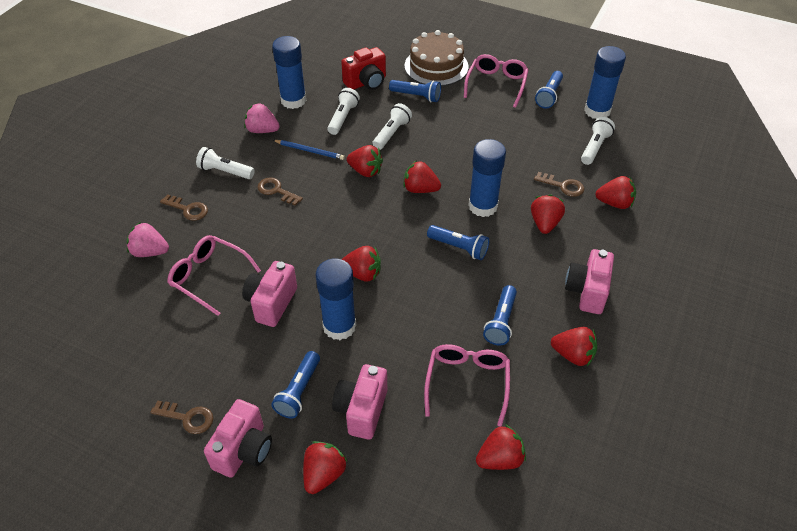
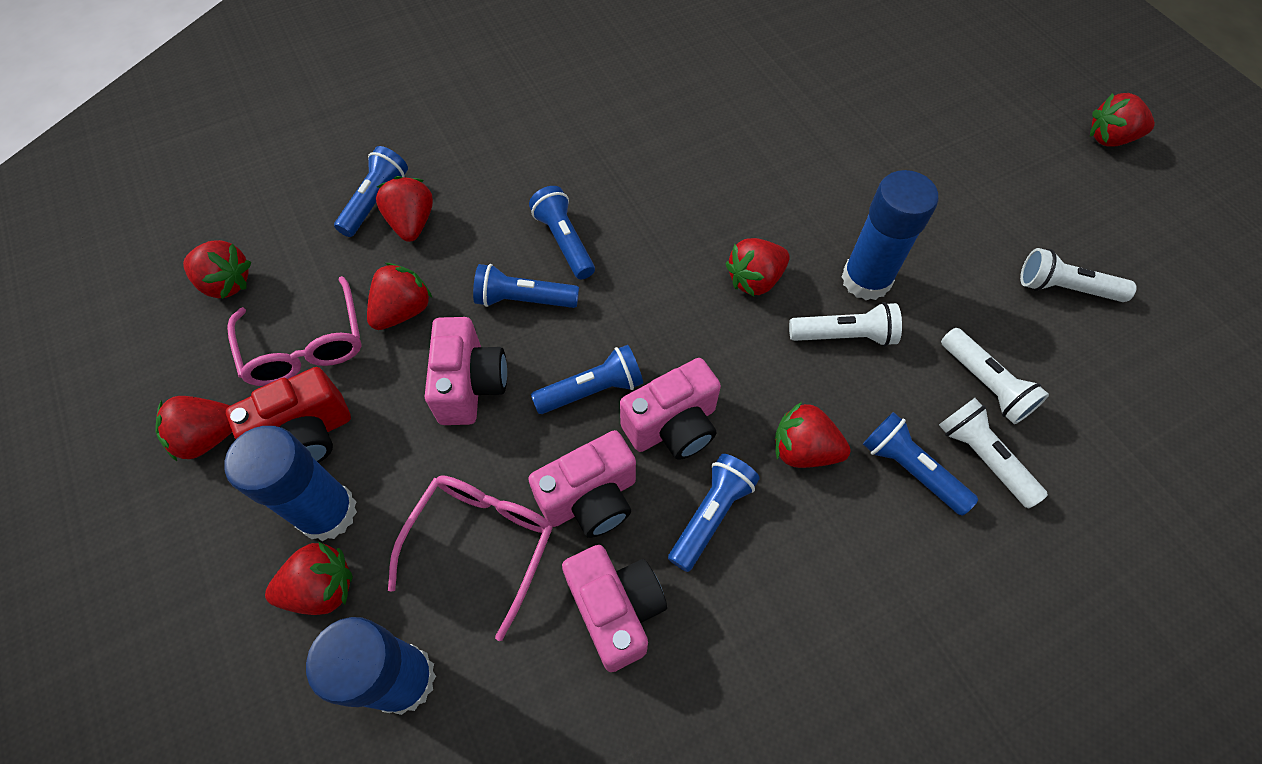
blue flashlight: 5 -> 6
blue glue stick: 4 -> 3
blue pencil: 1 -> 0
brown cake: 1 -> 0
brown key: 4 -> 0
pink glasses: 3 -> 2
pink strawberry: 2 -> 0

